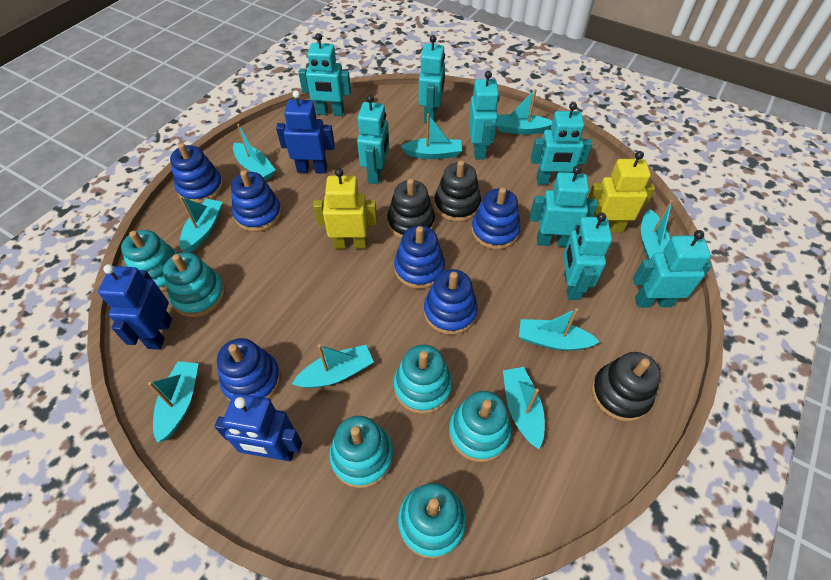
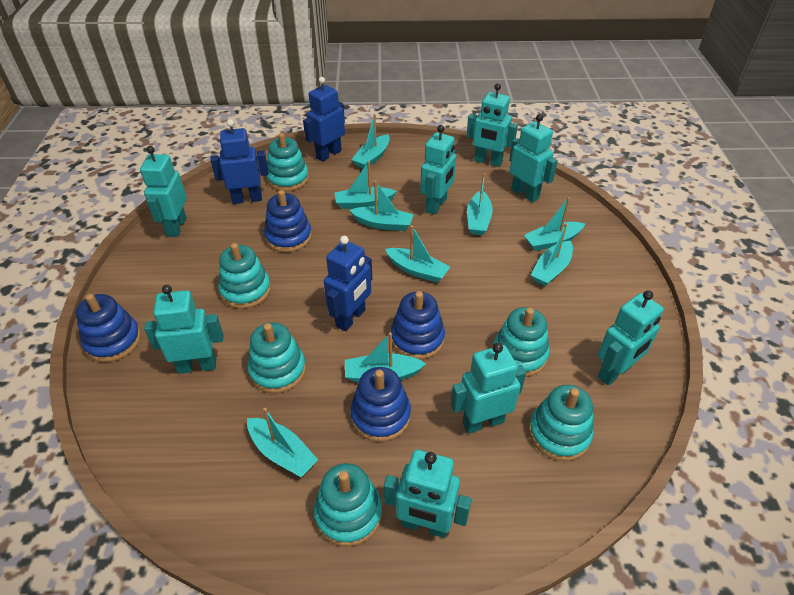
black stacking toy: 3 -> 0
blue stacking toy: 6 -> 4
yellow robot: 2 -> 0

